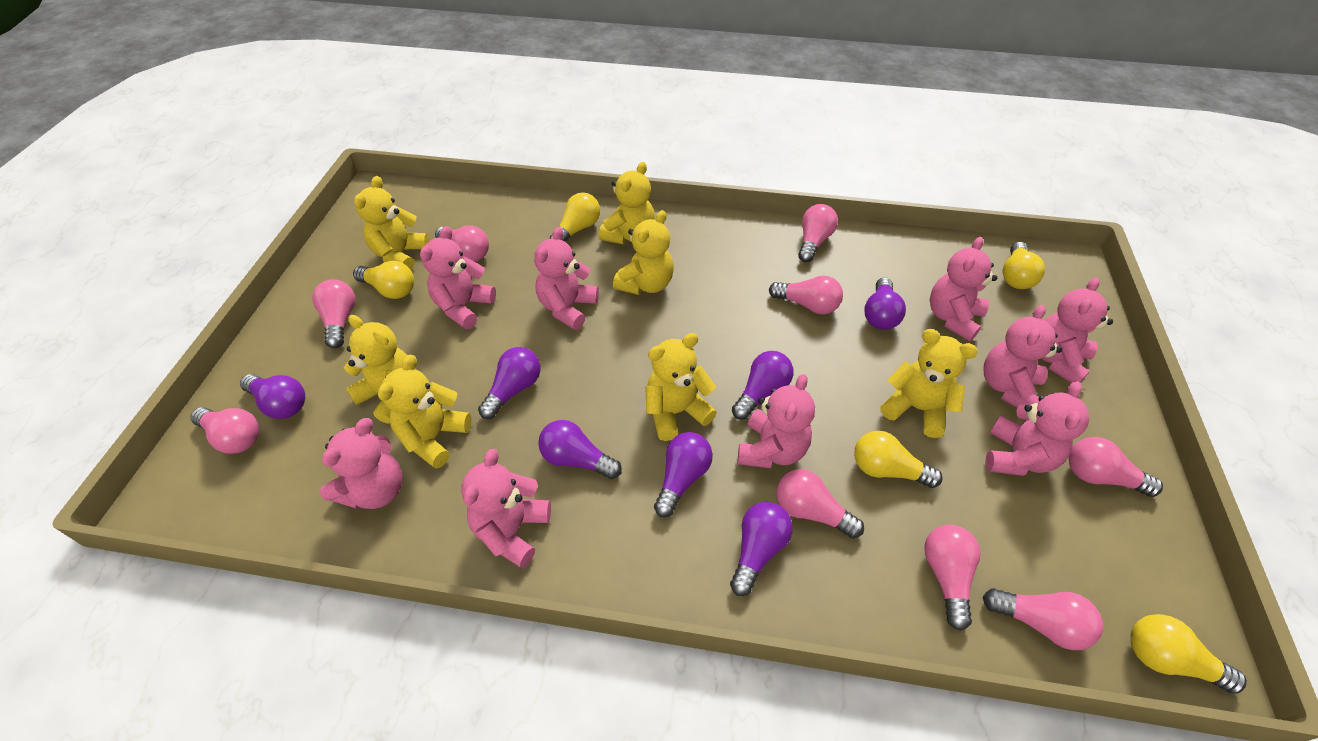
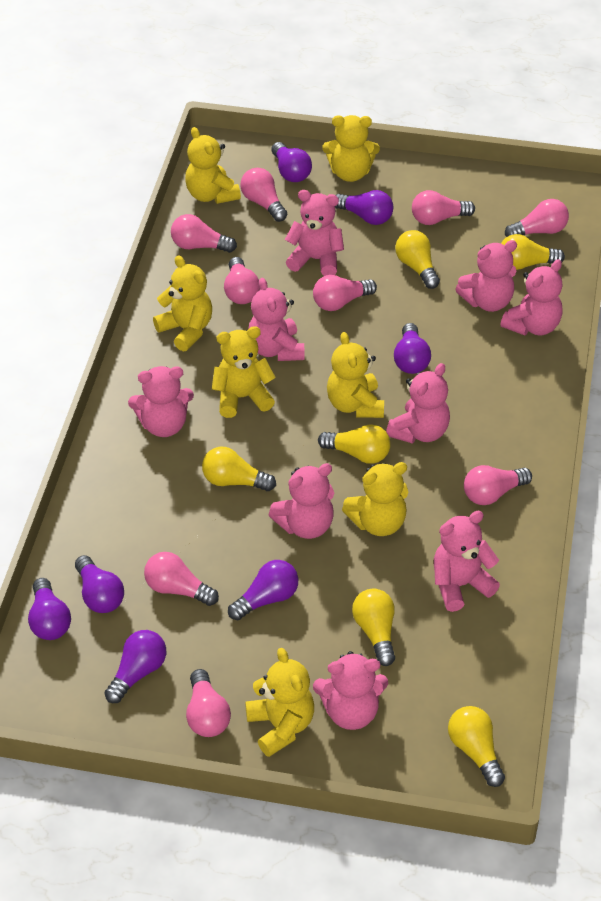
yellow light bulb: 5 -> 6

